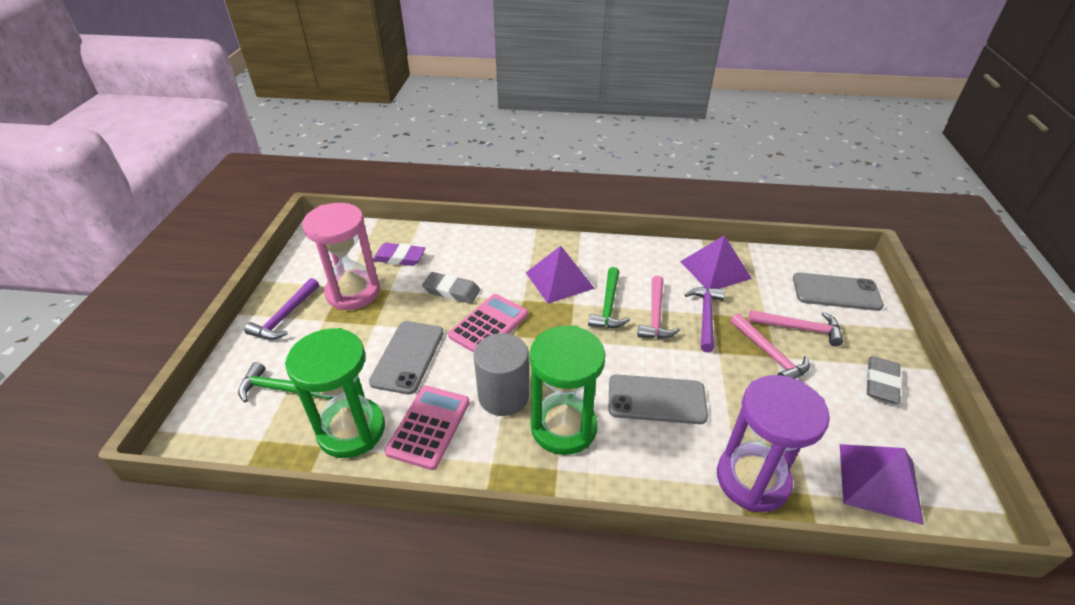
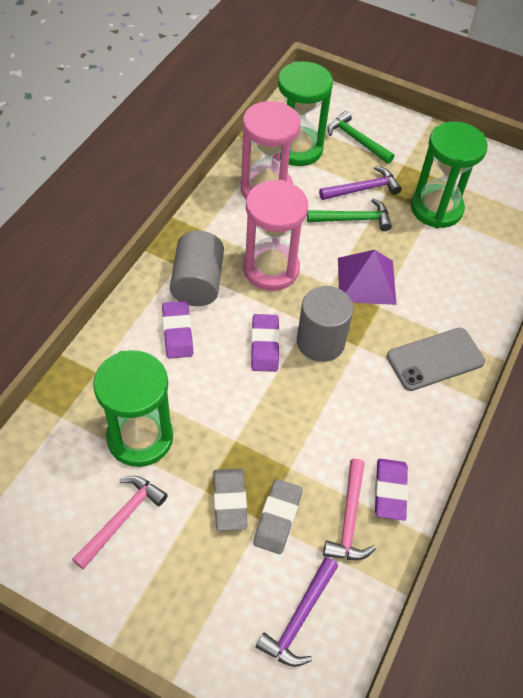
green hourglass: 2 -> 3
grey cylinder: 1 -> 2
grey phone: 3 -> 1
pink calculator: 2 -> 0
pink hammer: 3 -> 2
pink hourglass: 1 -> 2
purple eraser: 1 -> 3
purple hourglass: 1 -> 0
purple pyramid: 3 -> 1

